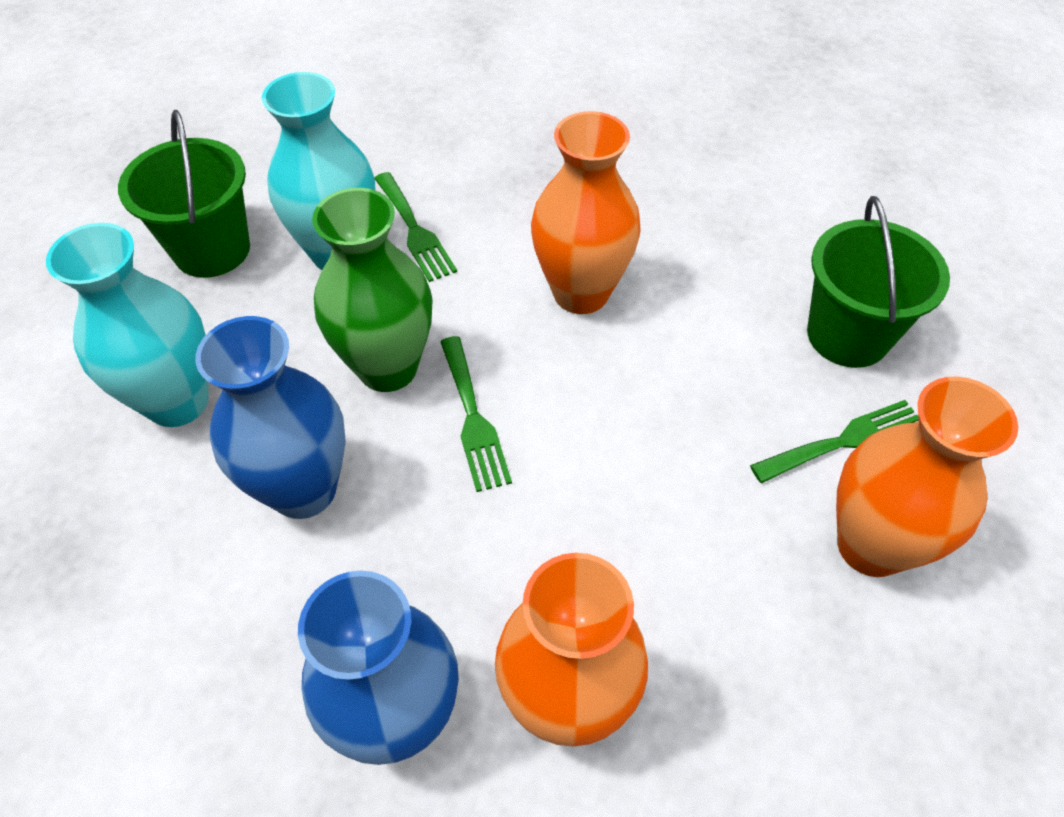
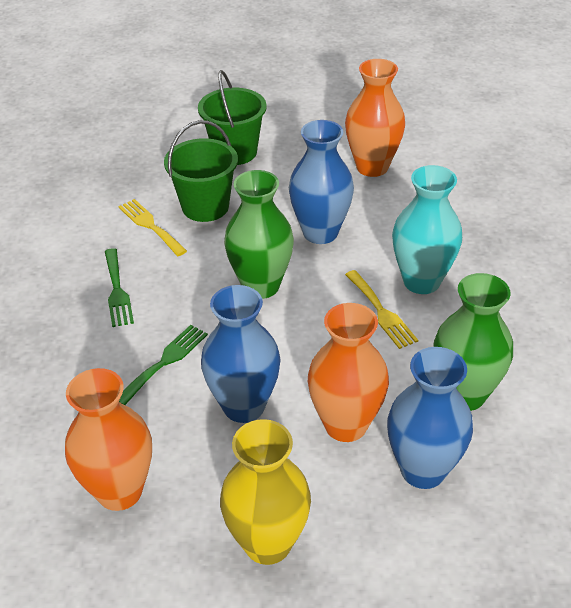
blue vase: 2 -> 3
green fork: 3 -> 2
green vase: 1 -> 2
turquoise vase: 2 -> 1
yellow fork: 0 -> 2
yellow vase: 0 -> 1

